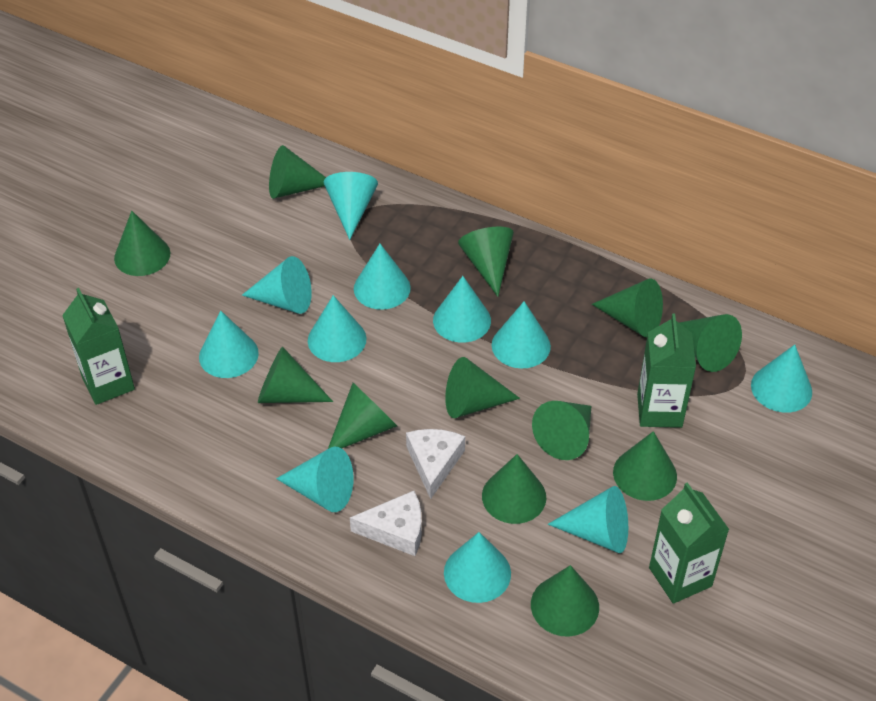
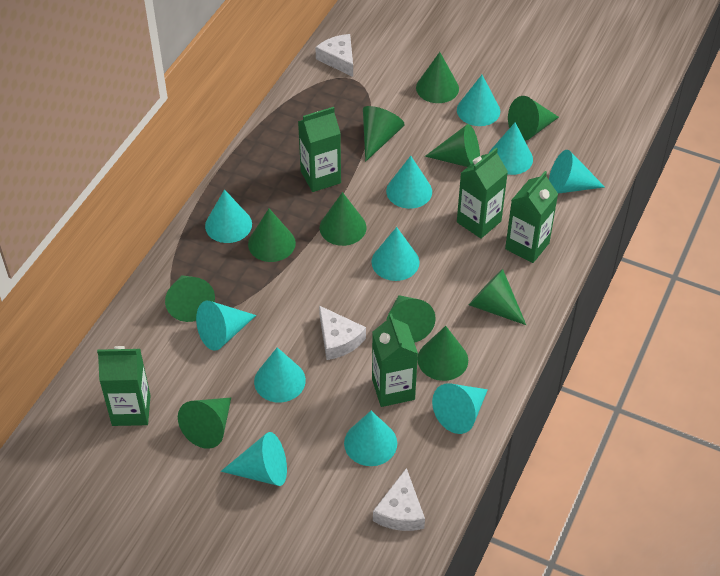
green carton: 3 -> 5
green cone: 12 -> 11
white cheese: 2 -> 3

